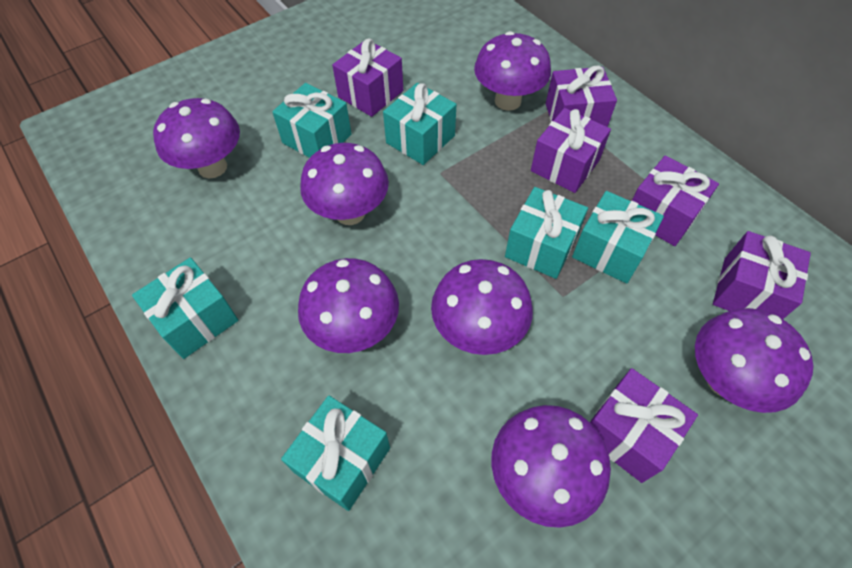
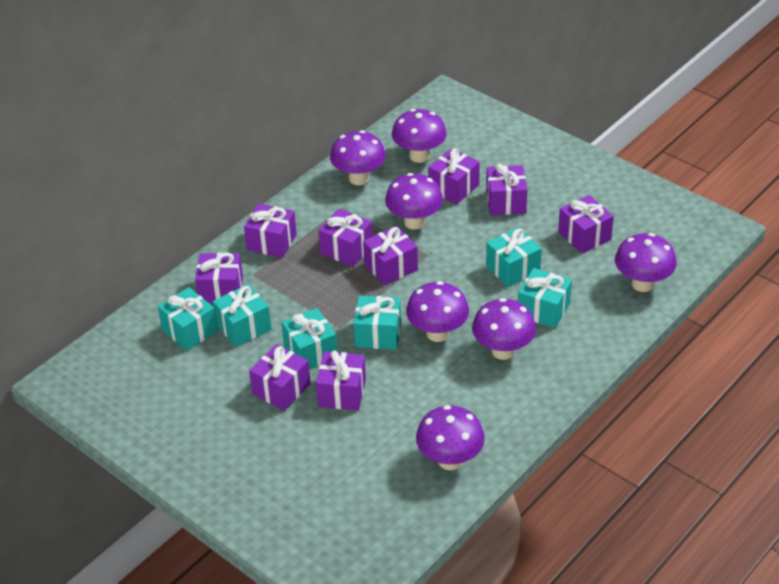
purple gift: 6 -> 9

